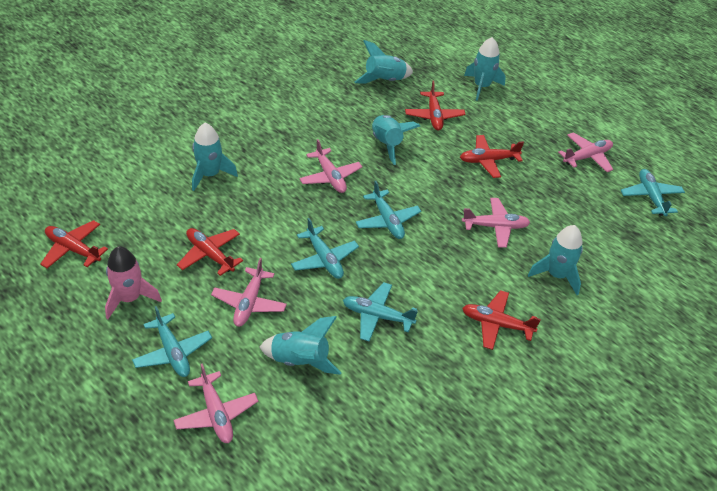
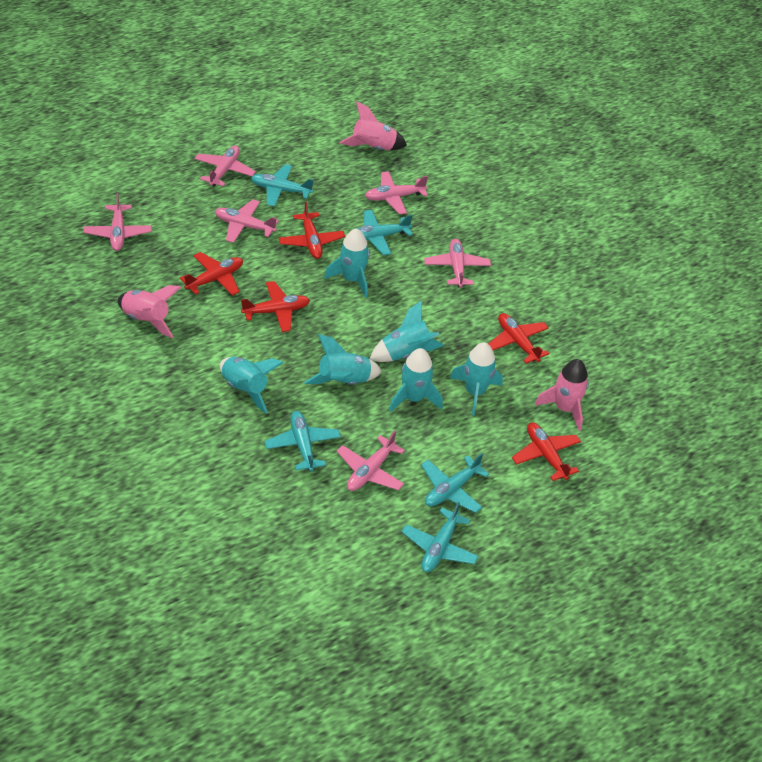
pink plane: 5 -> 6
pink rocket: 1 -> 3

